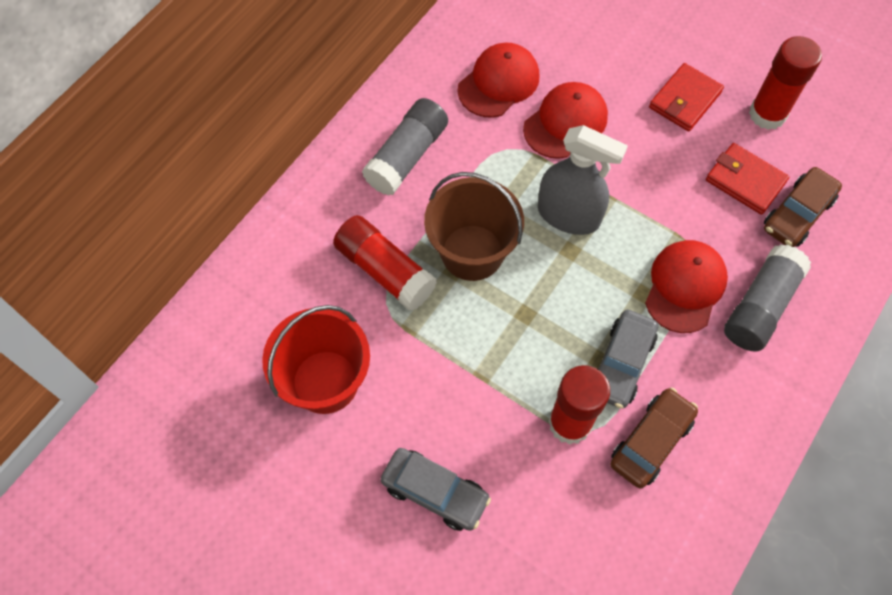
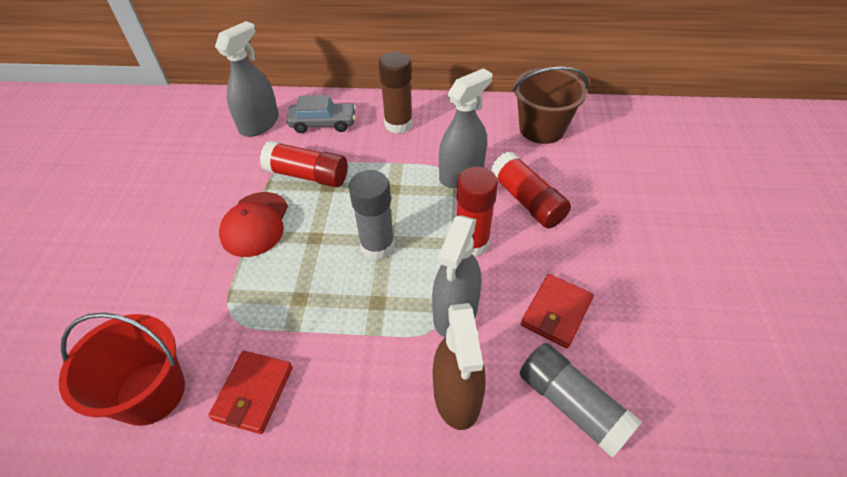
brown car: 2 -> 0
brown glue stick: 0 -> 1
brown spray bottle: 0 -> 1
grey car: 2 -> 1
grey spray bottle: 1 -> 3
red cap: 3 -> 1

